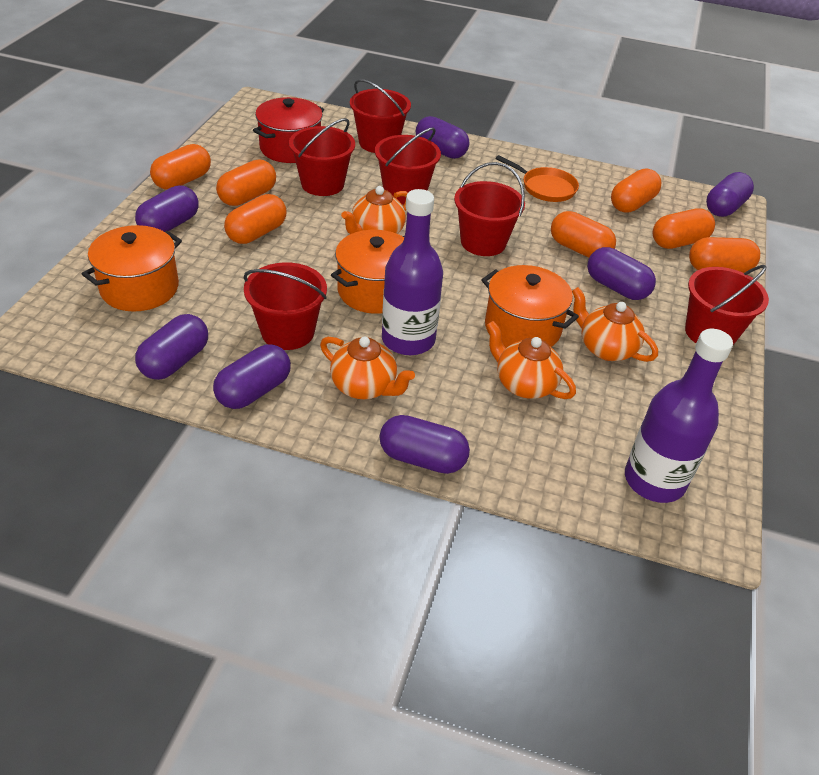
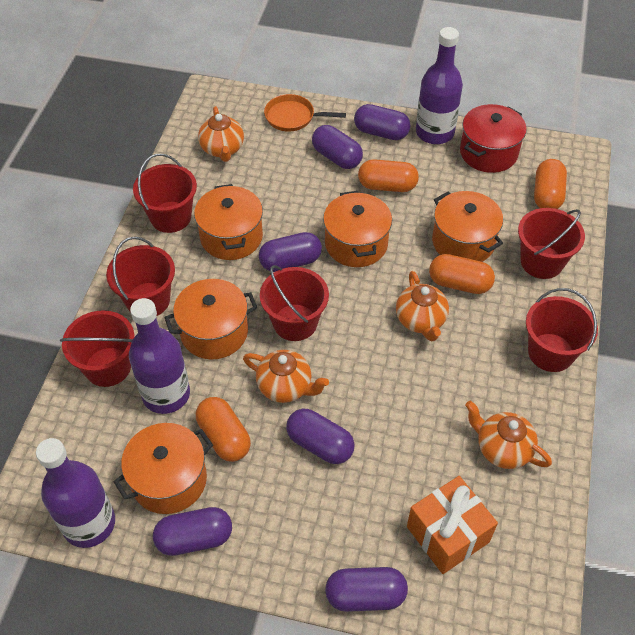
orange capsule: 7 -> 4
orange gift: 0 -> 1
orange pot: 3 -> 5
purple bottle: 2 -> 3
purple capsule: 7 -> 6

